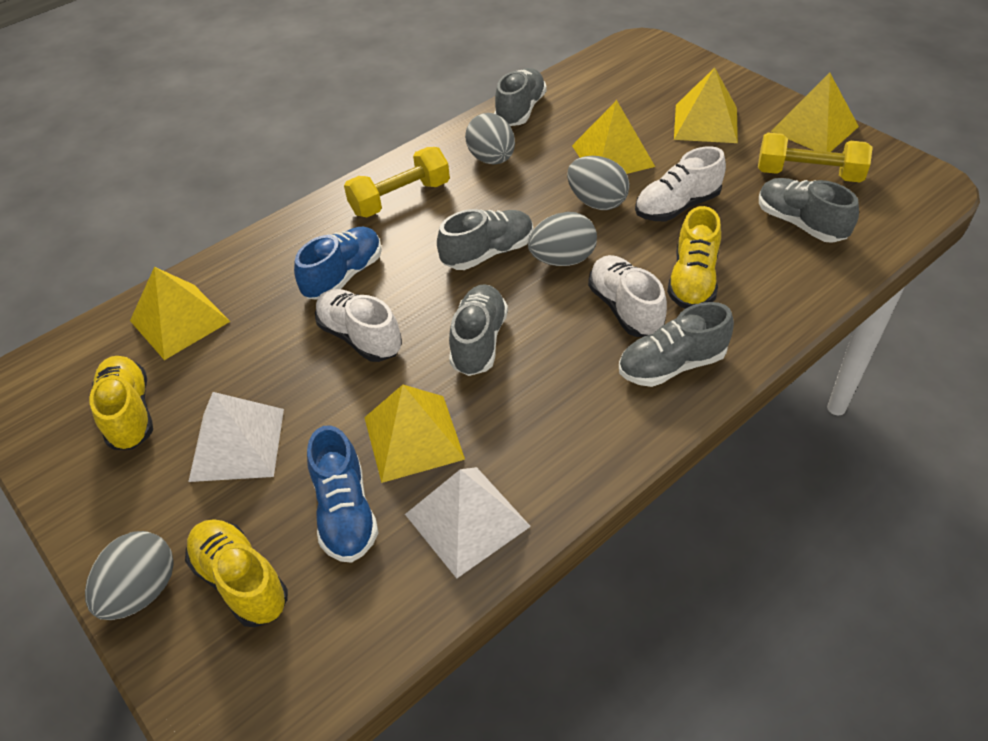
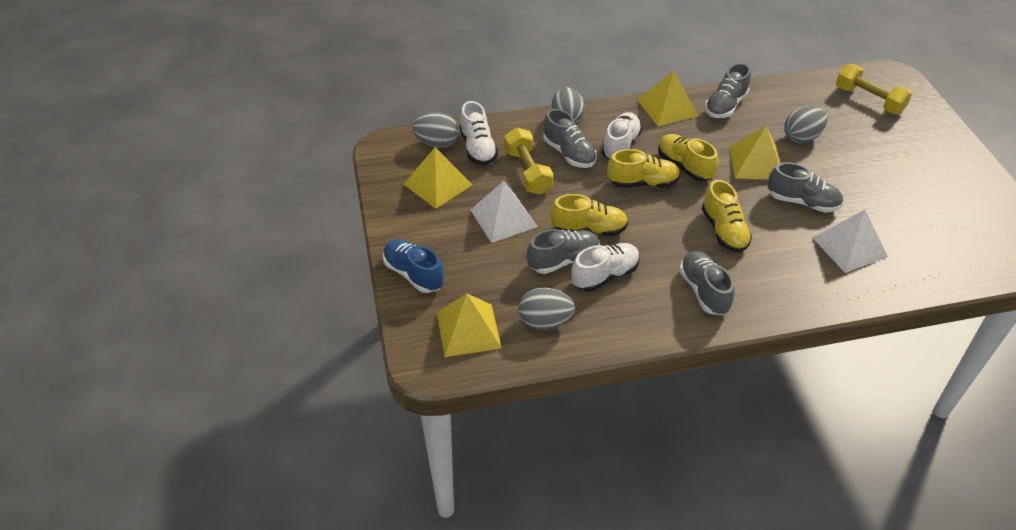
blue shoe: 2 -> 1
yellow pyramid: 5 -> 4
yellow shoe: 3 -> 4

